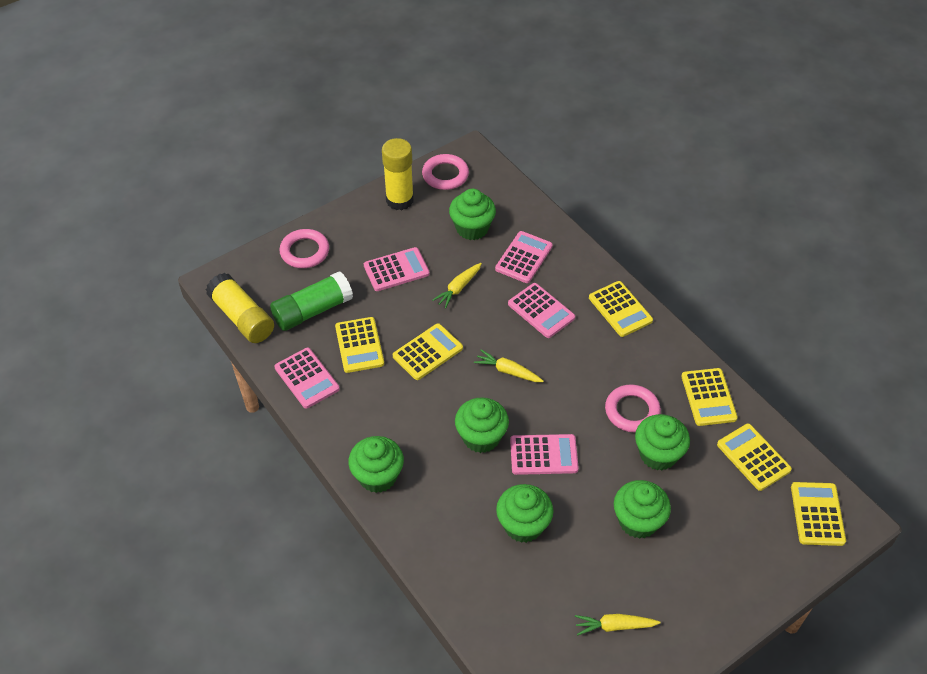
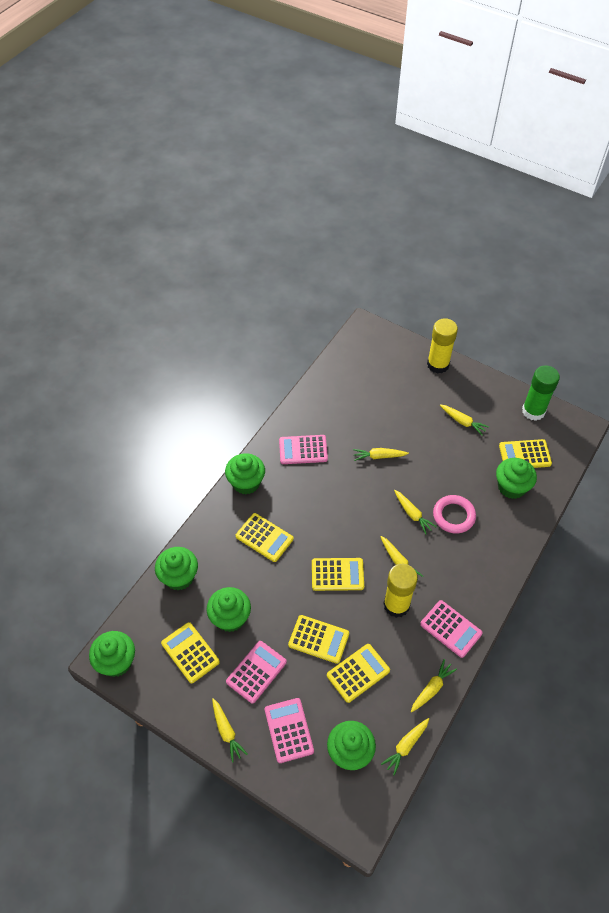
pink calculator: 5 -> 4
pink ring: 3 -> 1
yellow carrot: 3 -> 7

